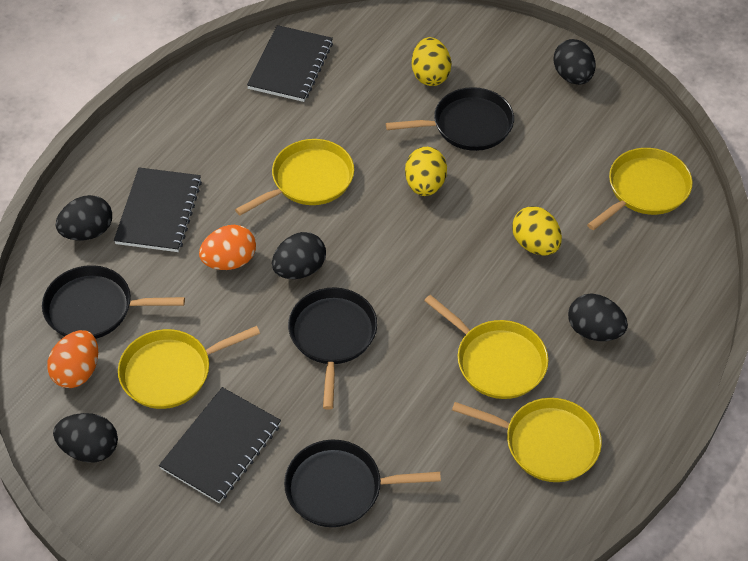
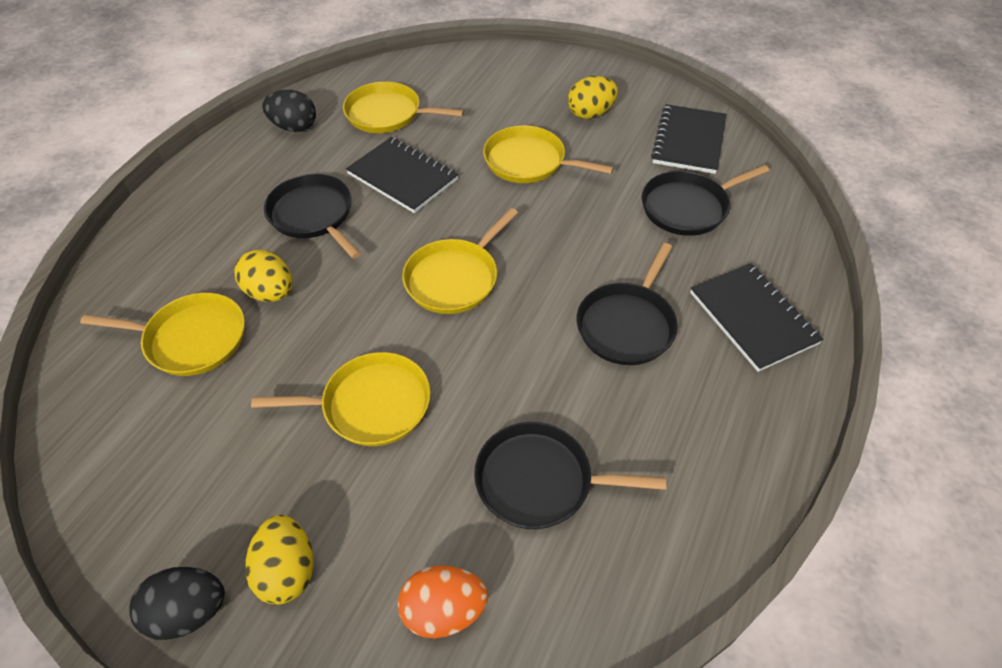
black egg: 5 -> 2
orange egg: 2 -> 1

